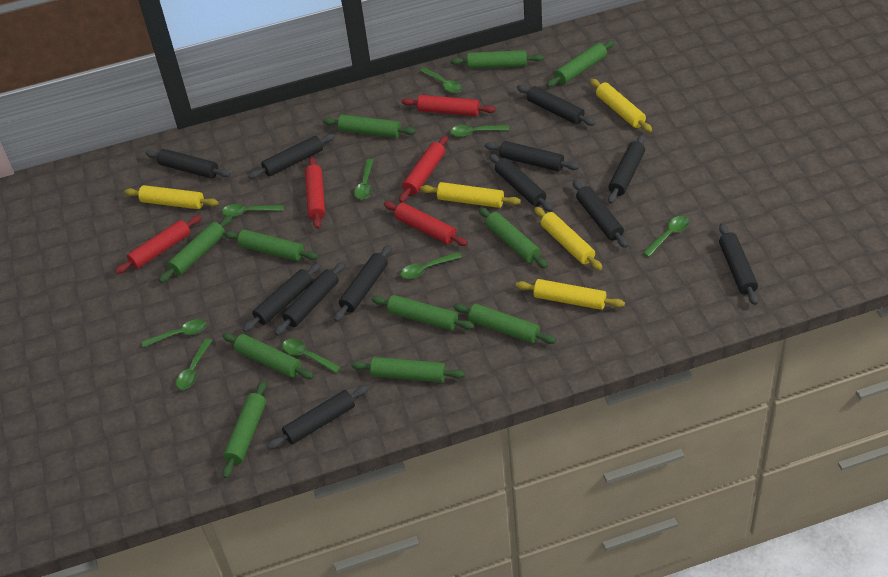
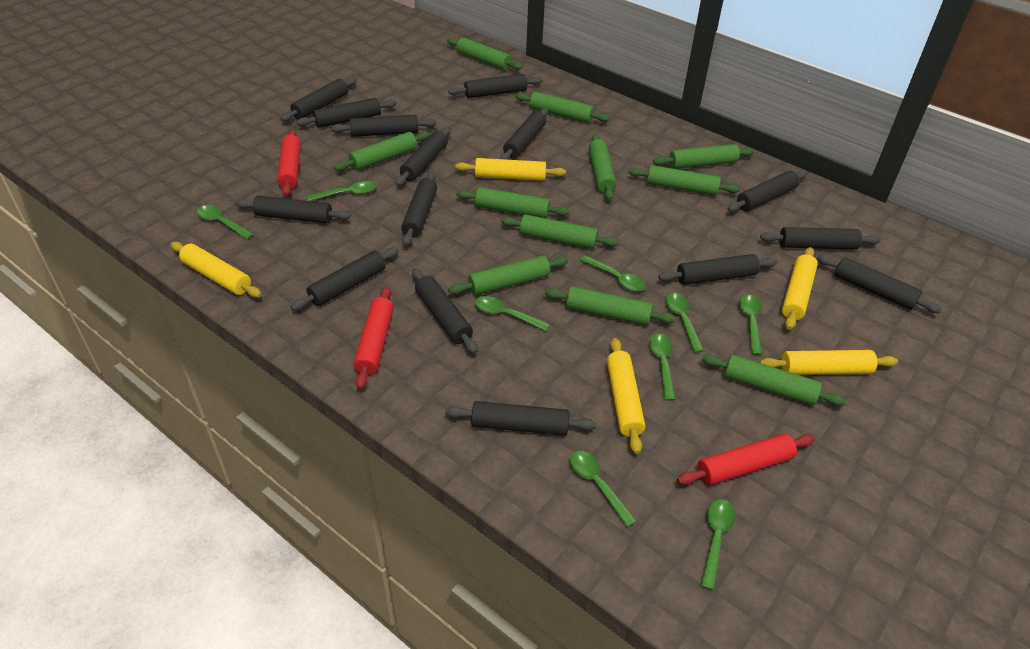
black rolling pin: 12 -> 15
red rolling pin: 5 -> 3

